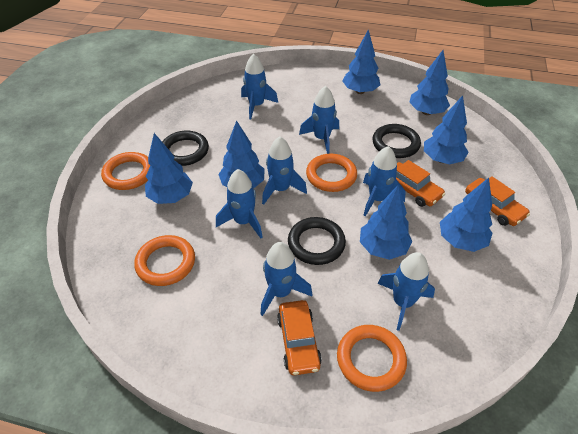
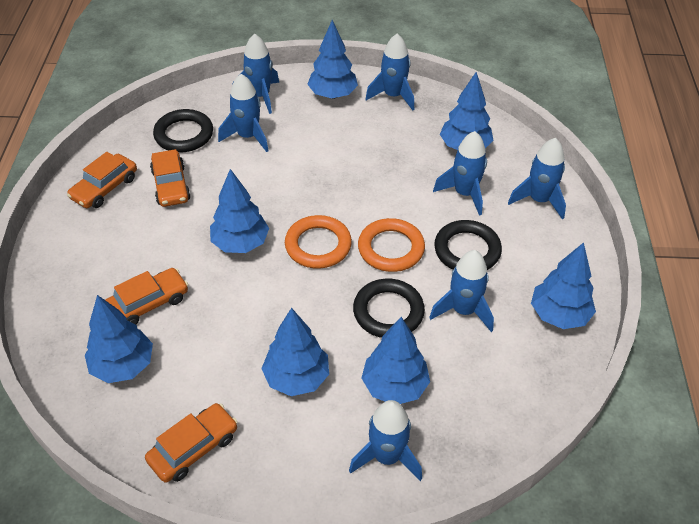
orange car: 3 -> 4
orange ring: 4 -> 2

